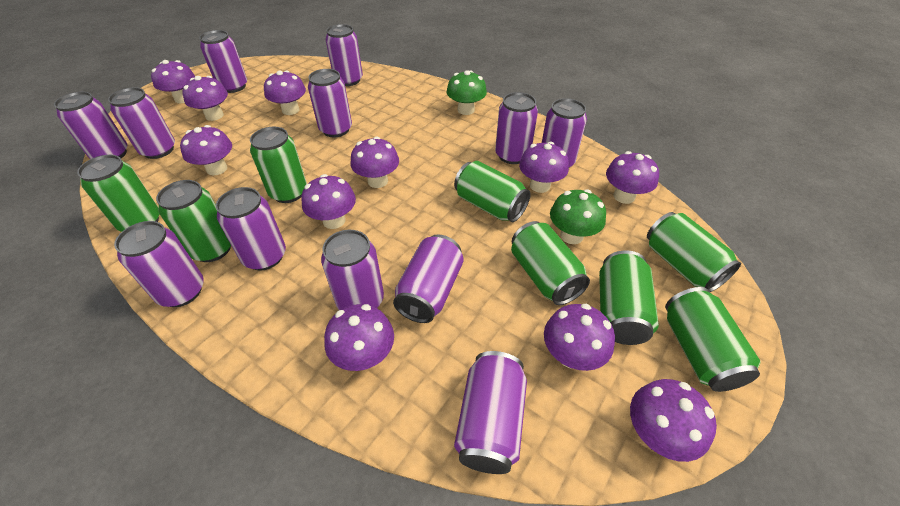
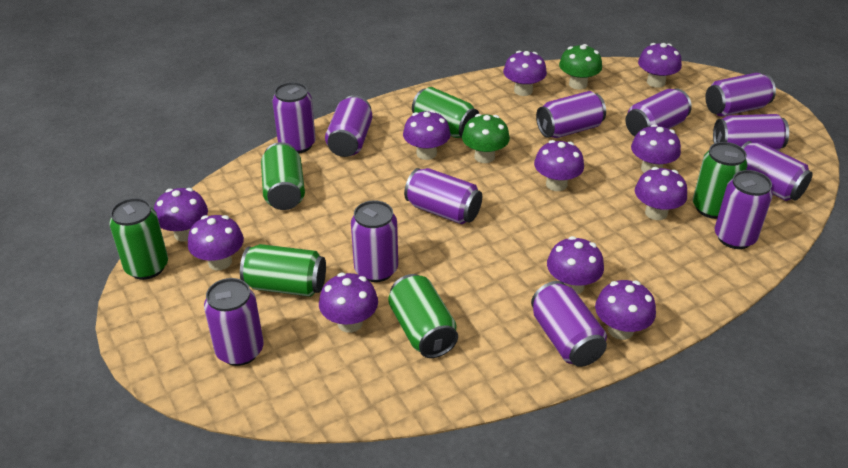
green can: 8 -> 6

